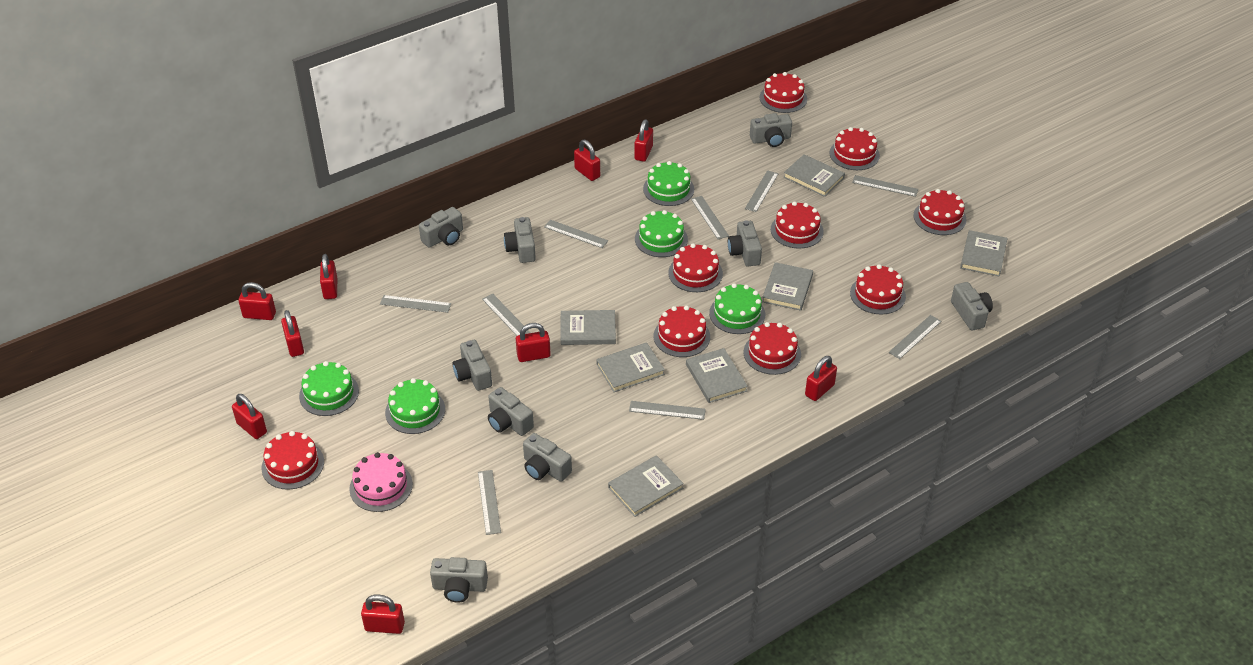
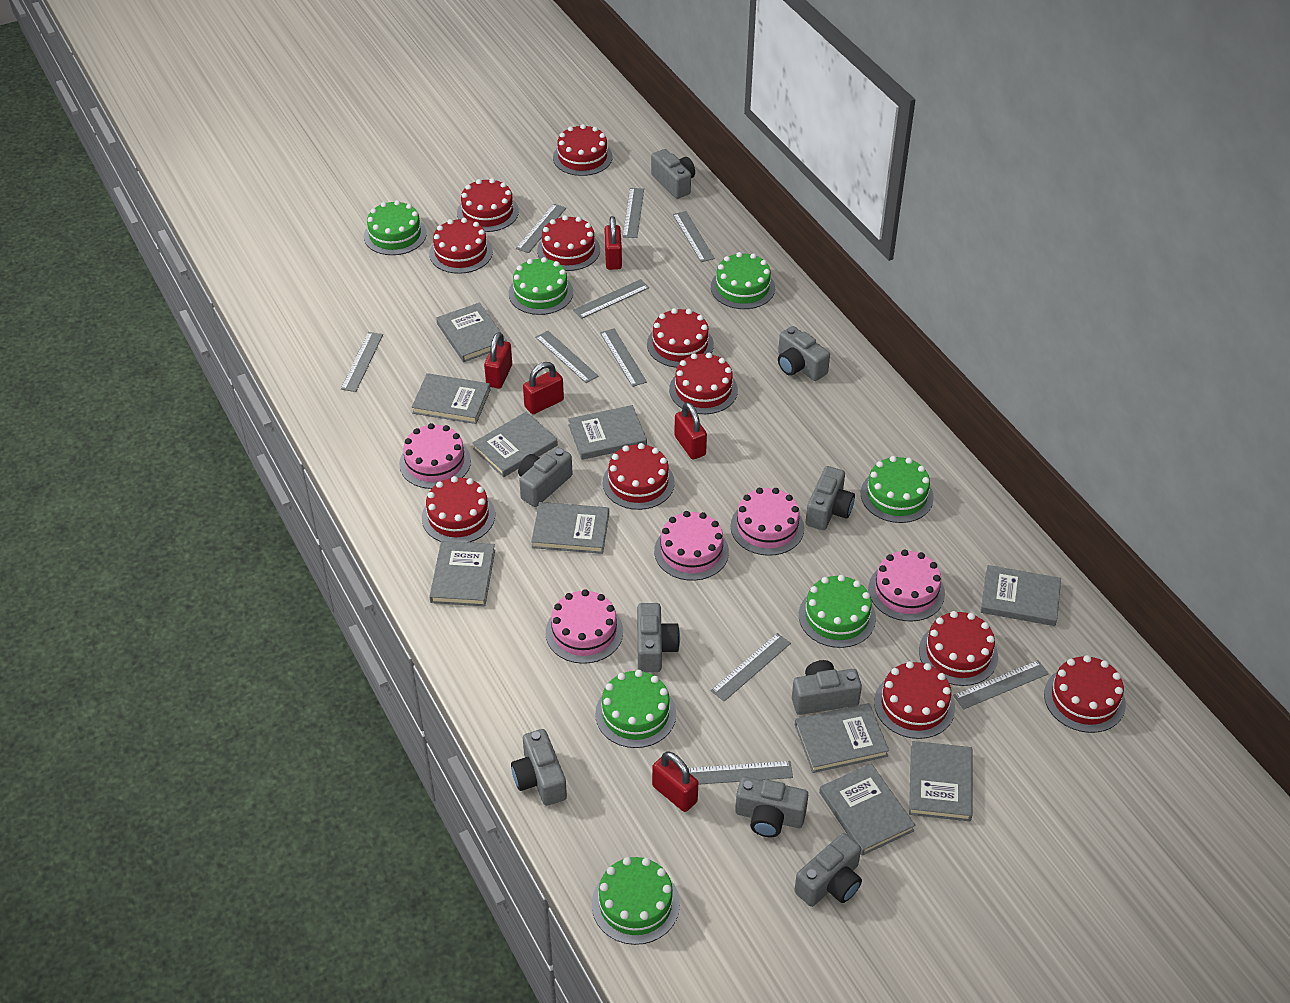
green cake: 5 -> 7
grey book: 7 -> 10
grey ruler: 9 -> 10
pink cake: 1 -> 5
red cake: 9 -> 11
red padlock: 9 -> 5

